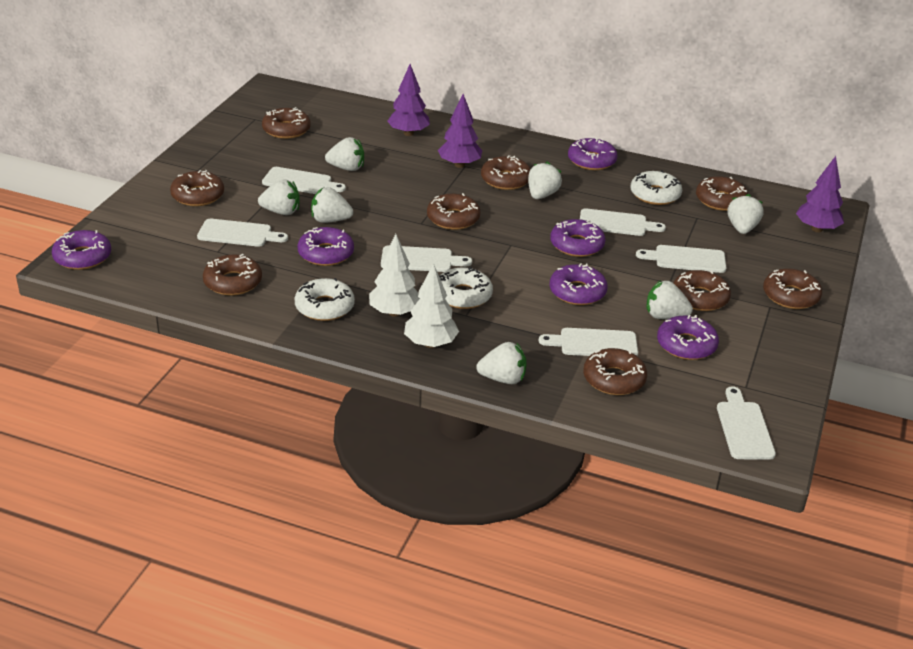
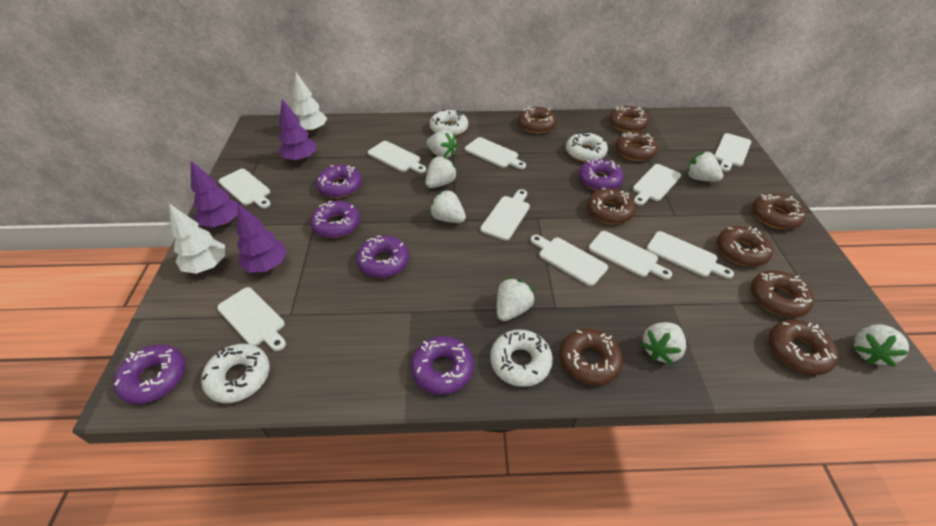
white cutting board: 7 -> 10
white donut: 3 -> 4

